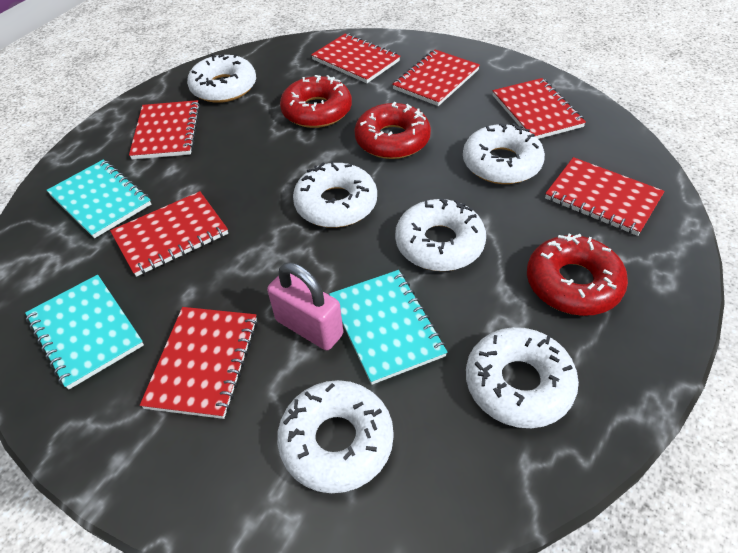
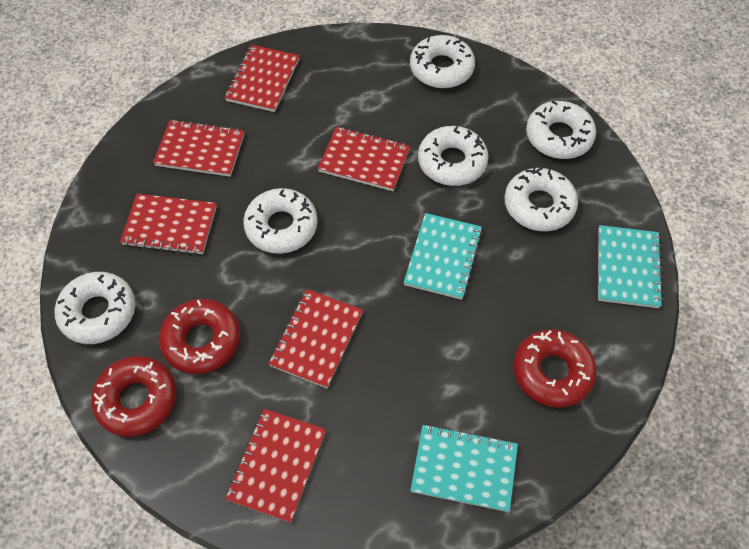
pink padlock: 1 -> 0
red notebook: 7 -> 6

